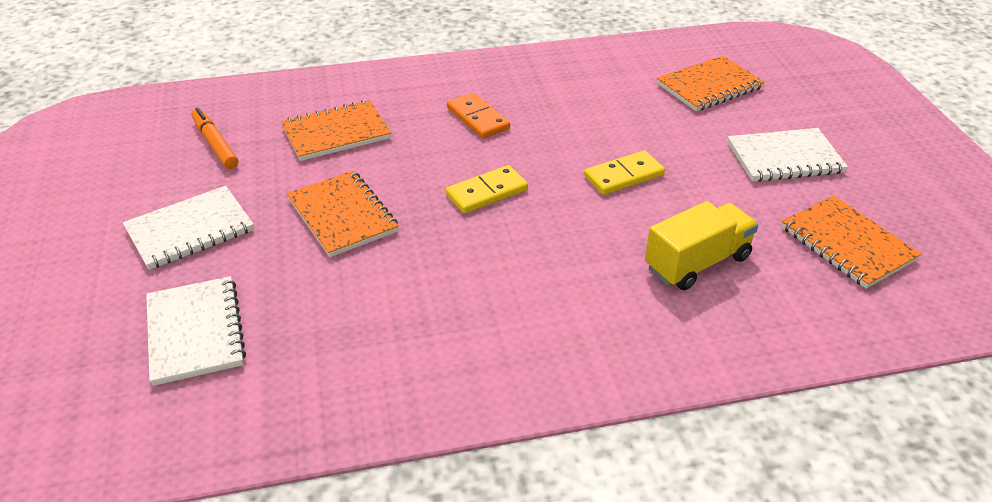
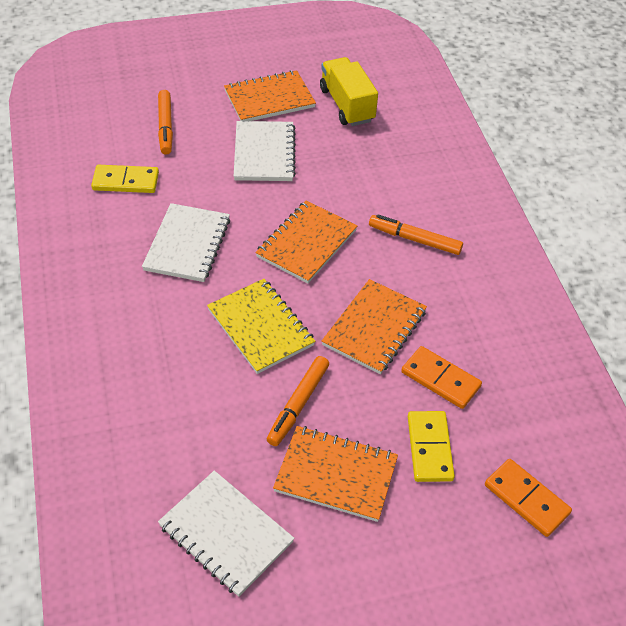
orange domino: 1 -> 2
orange marker: 1 -> 3
yellow notebook: 0 -> 1

